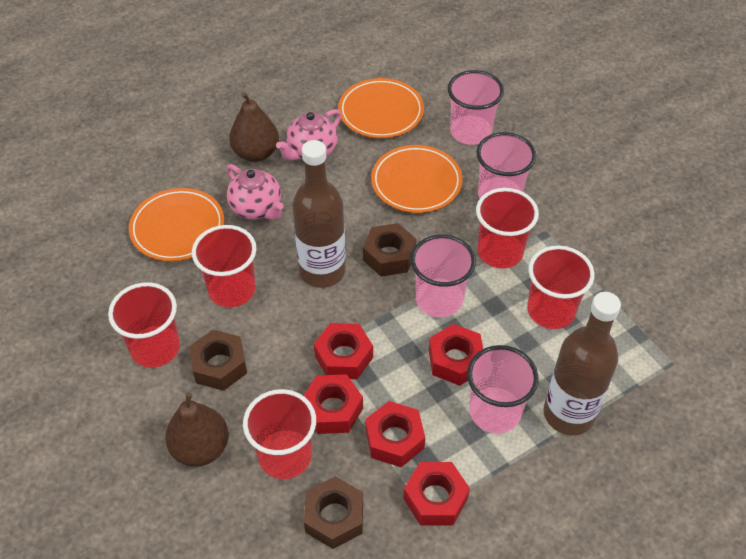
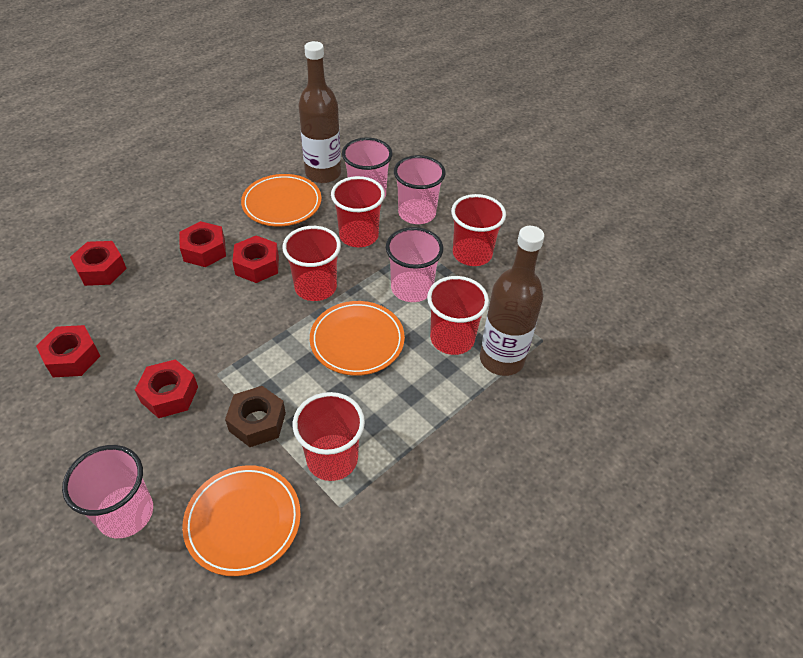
brown nut: 3 -> 1
brown pear: 2 -> 0
pink teapot: 2 -> 0

